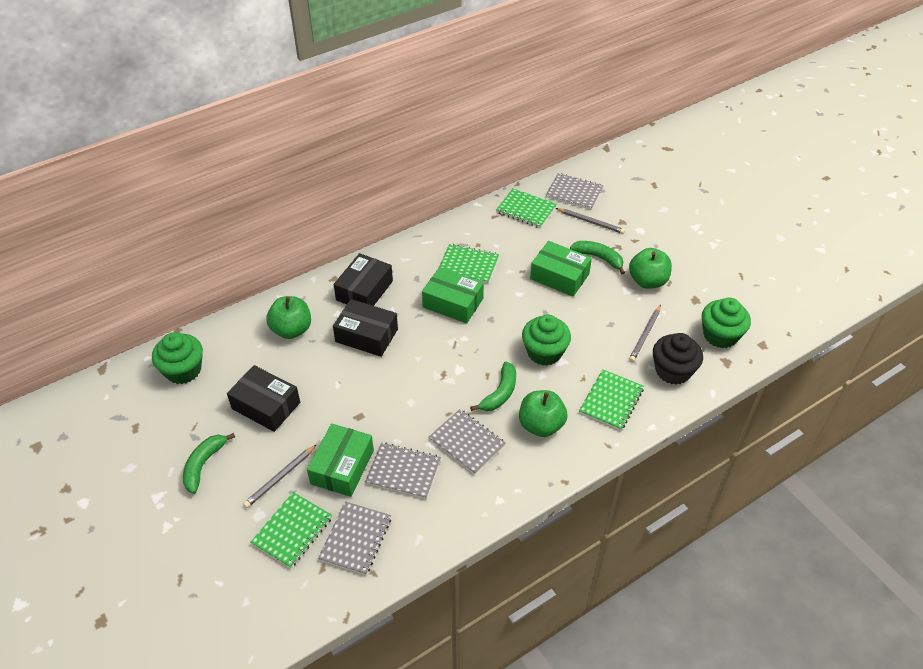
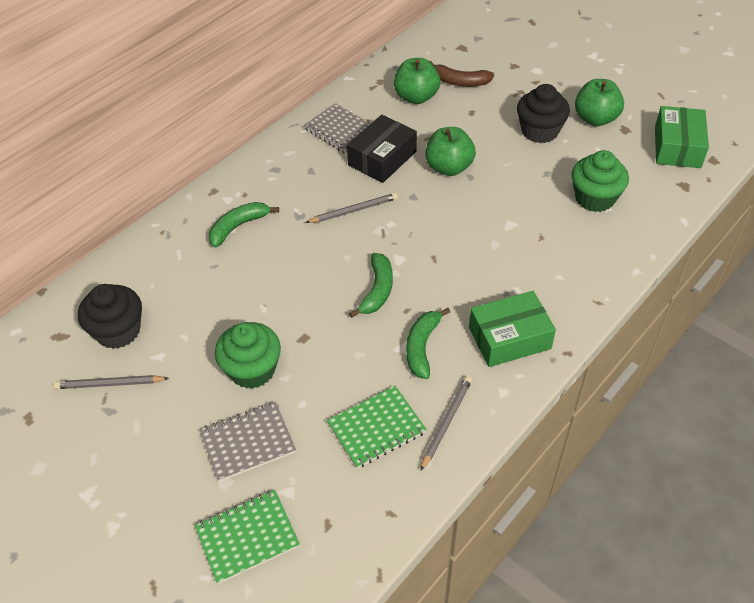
black box: 3 -> 1
black cupcake: 1 -> 2
brown banana: 0 -> 1
green box: 3 -> 2
green cupcake: 3 -> 2
green notebook: 4 -> 2
grey notebook: 4 -> 2

